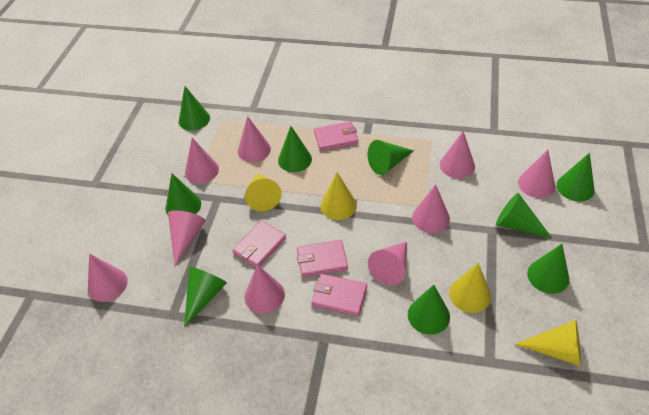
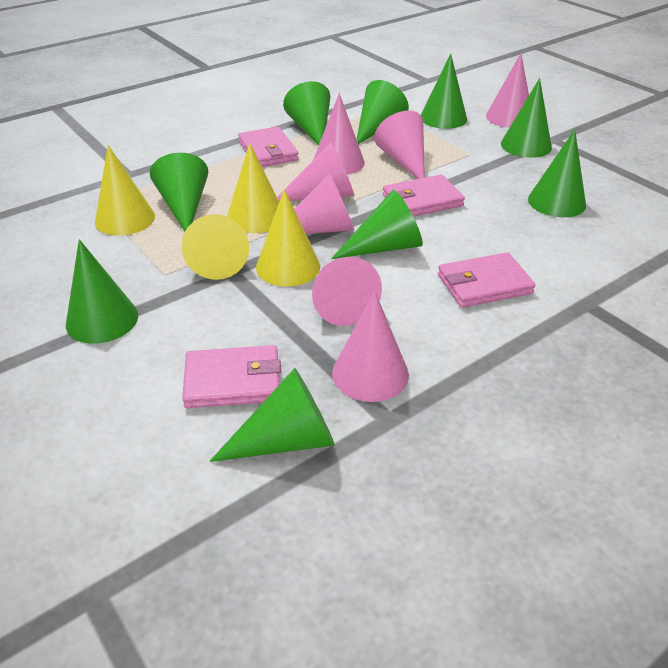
pink cone: 9 -> 7

